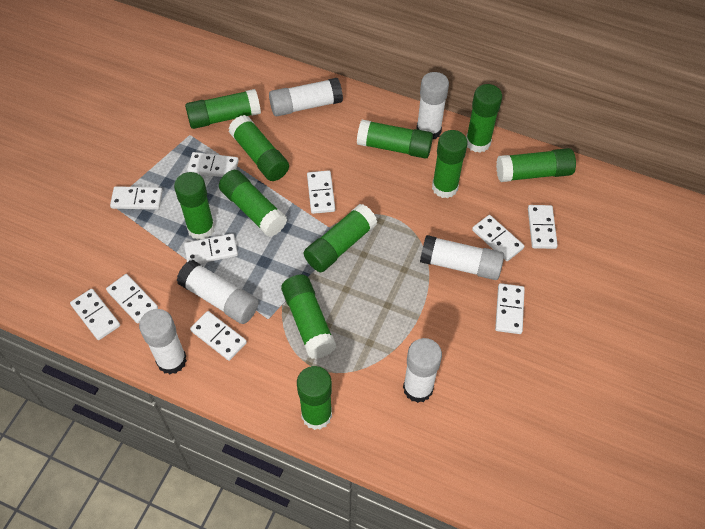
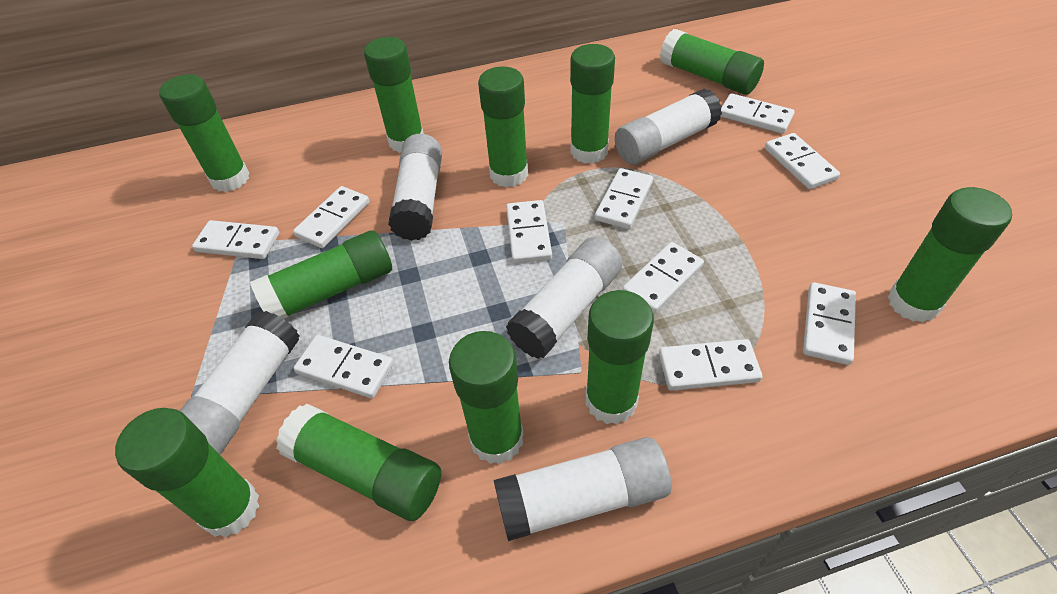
white glue stick: 6 -> 5

